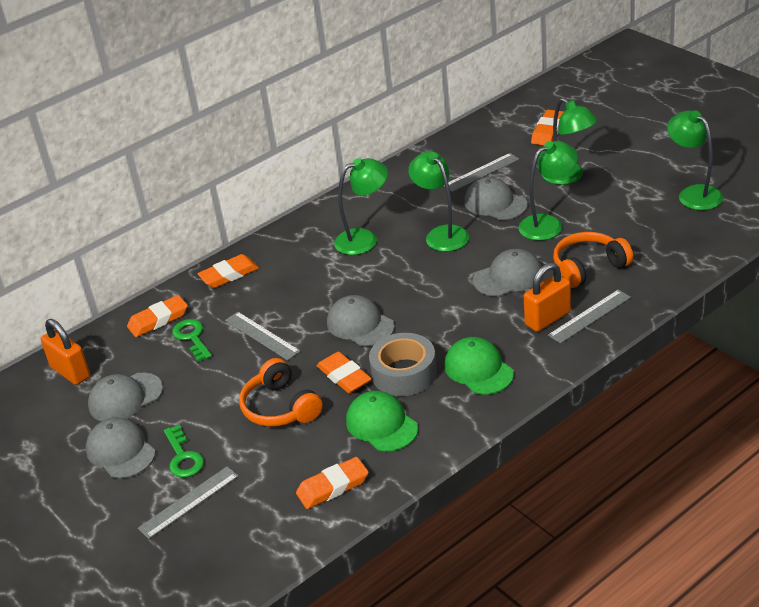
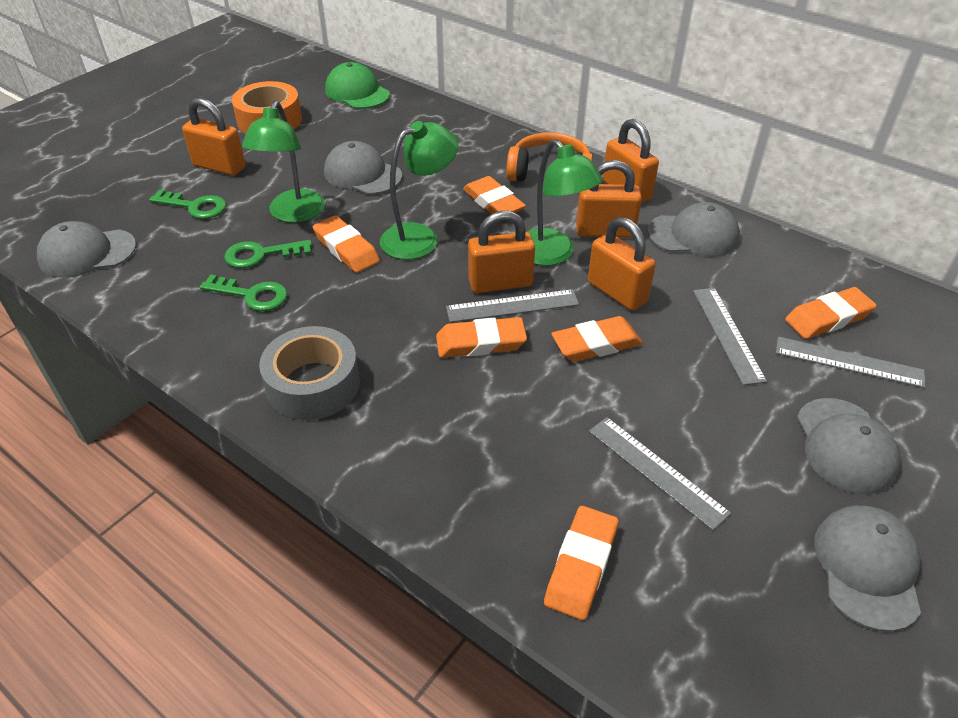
green cap: 2 -> 1
green key: 2 -> 3
green lamp: 5 -> 3
orange eraser: 5 -> 6
orange headphones: 2 -> 1
orange padlock: 2 -> 5
orange tape: 0 -> 1

